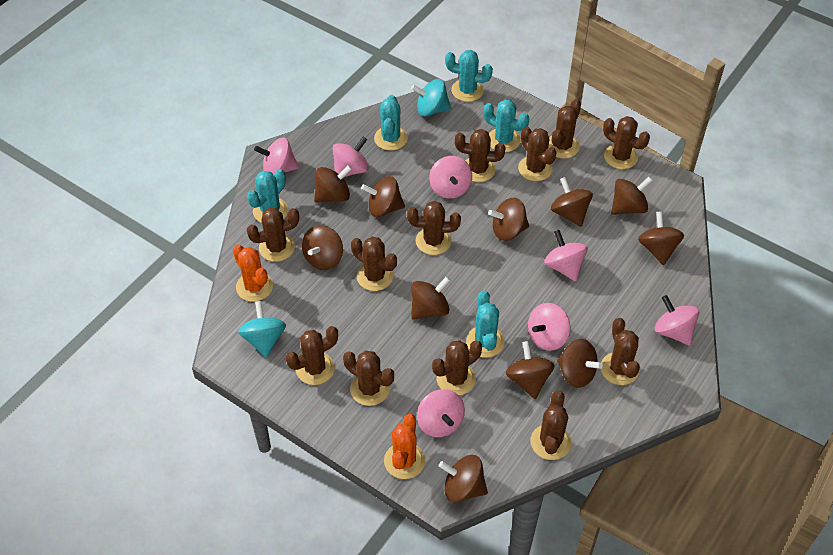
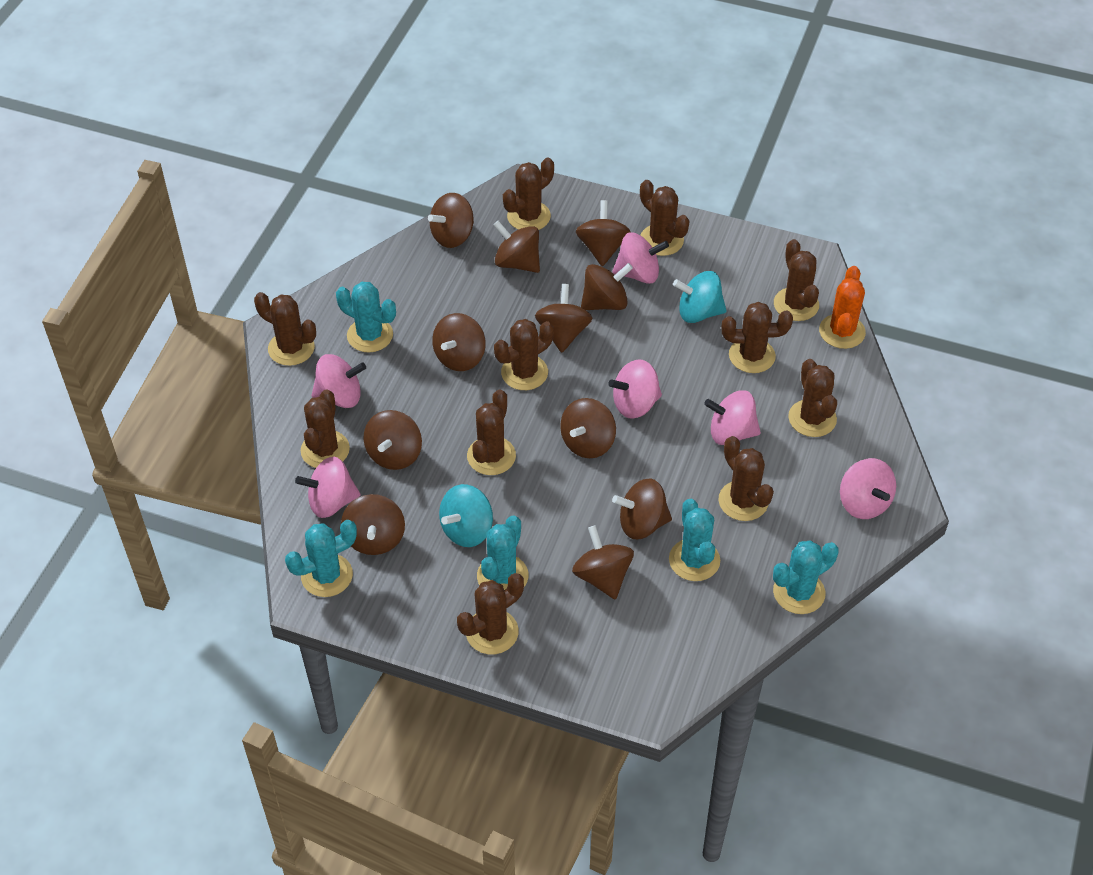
brown cactus: 12 -> 11
orange cactus: 2 -> 1
pink spinning top: 7 -> 6

